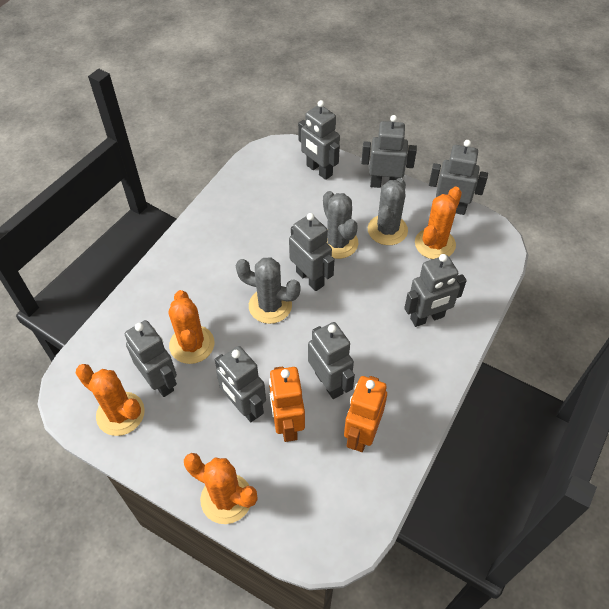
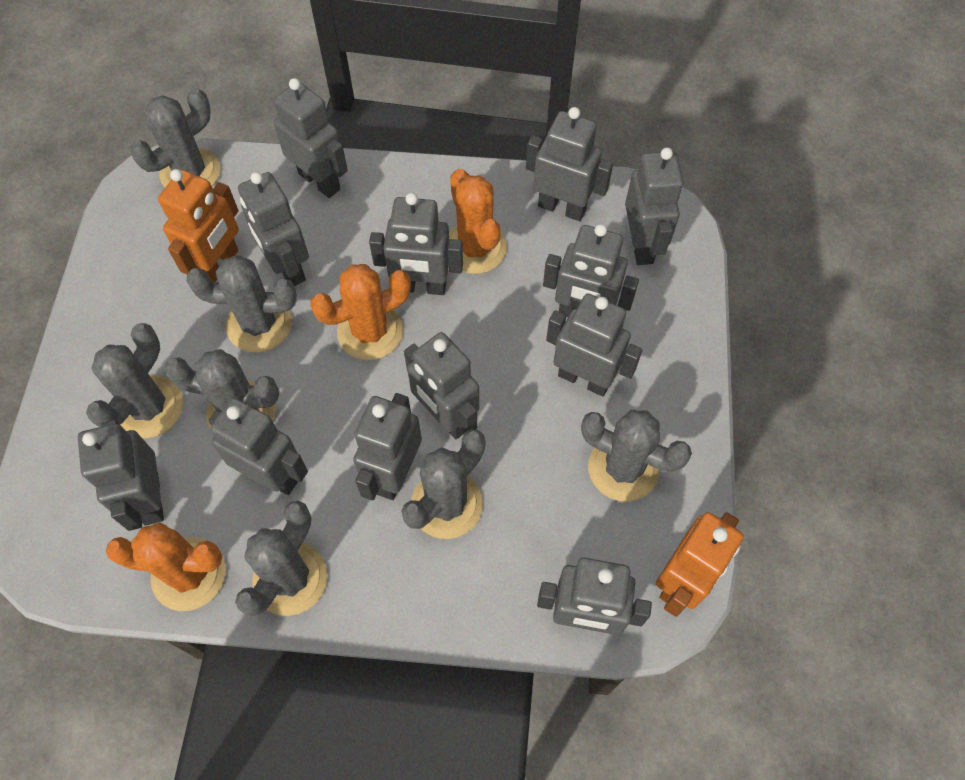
grey cactus: 3 -> 7
grey robot: 8 -> 12
orange cactus: 4 -> 3

